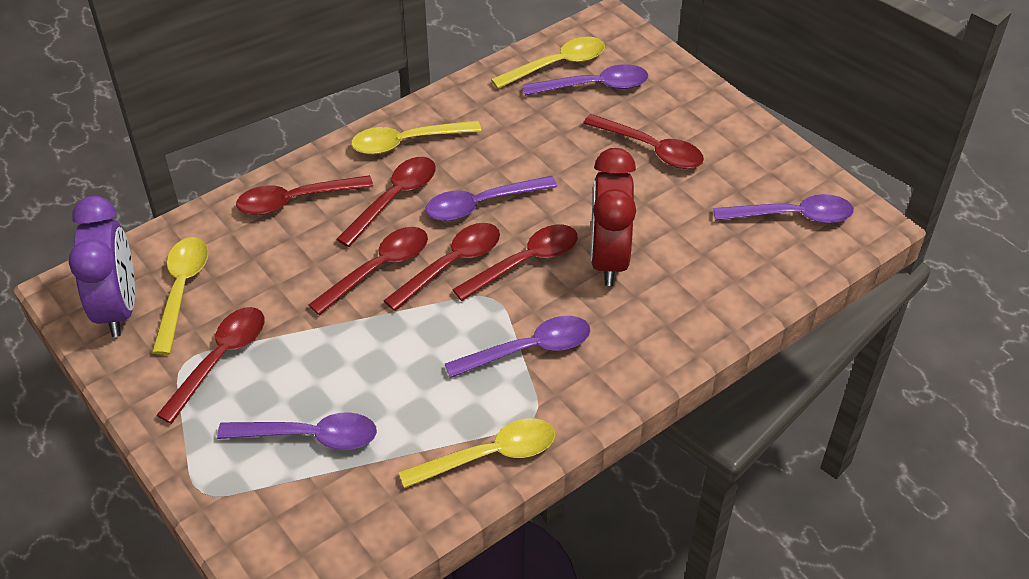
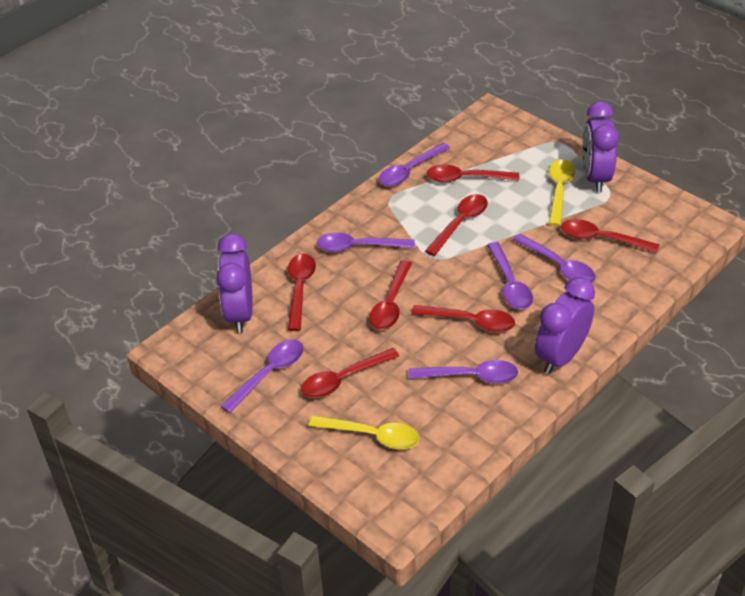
purple clock: 1 -> 3
purple spoon: 5 -> 6
red clock: 1 -> 0
yellow spoon: 4 -> 2

